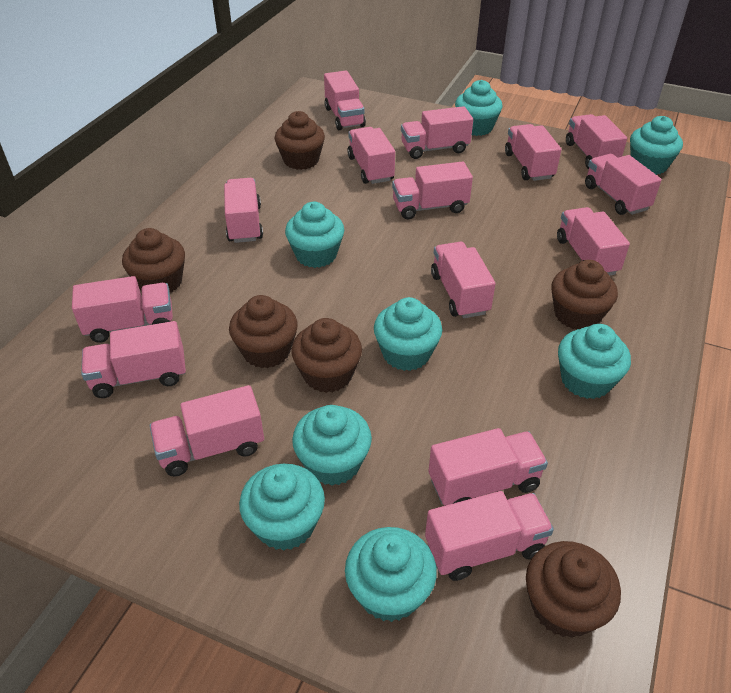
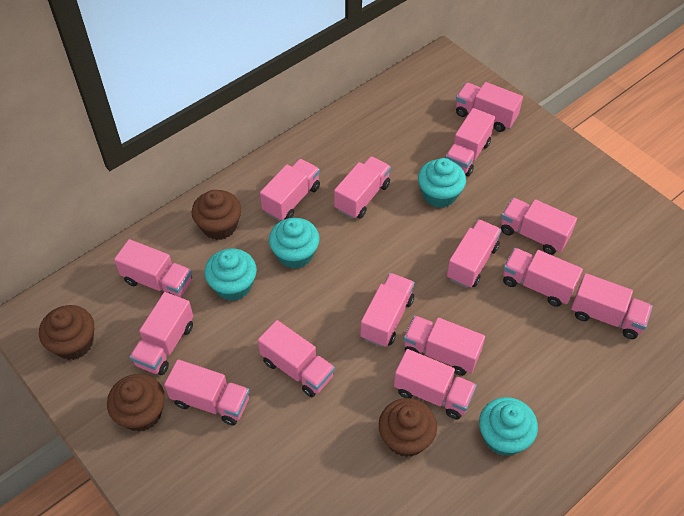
brown cupcake: 6 -> 4
turquoise cupcake: 8 -> 4

